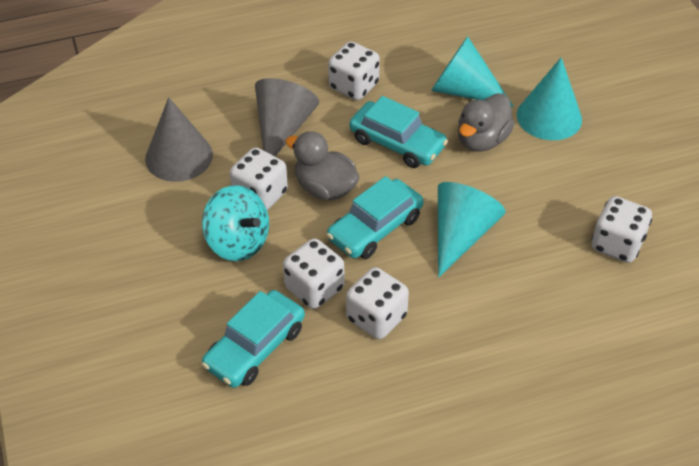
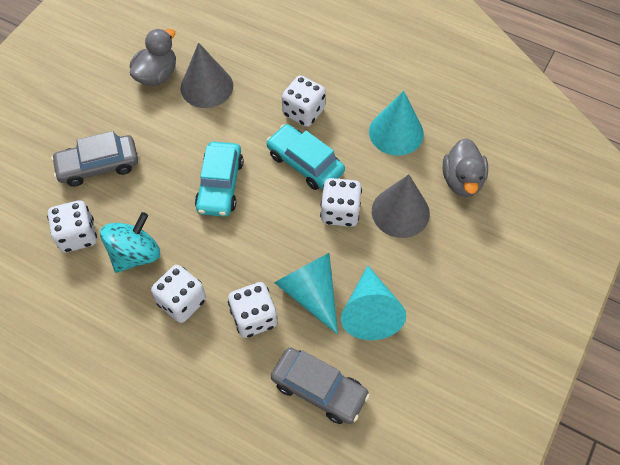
grey car: 0 -> 2
turquoise car: 3 -> 2

